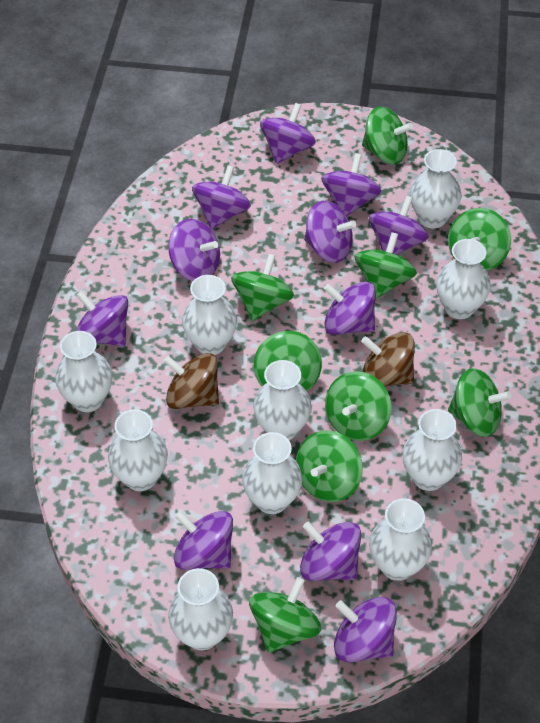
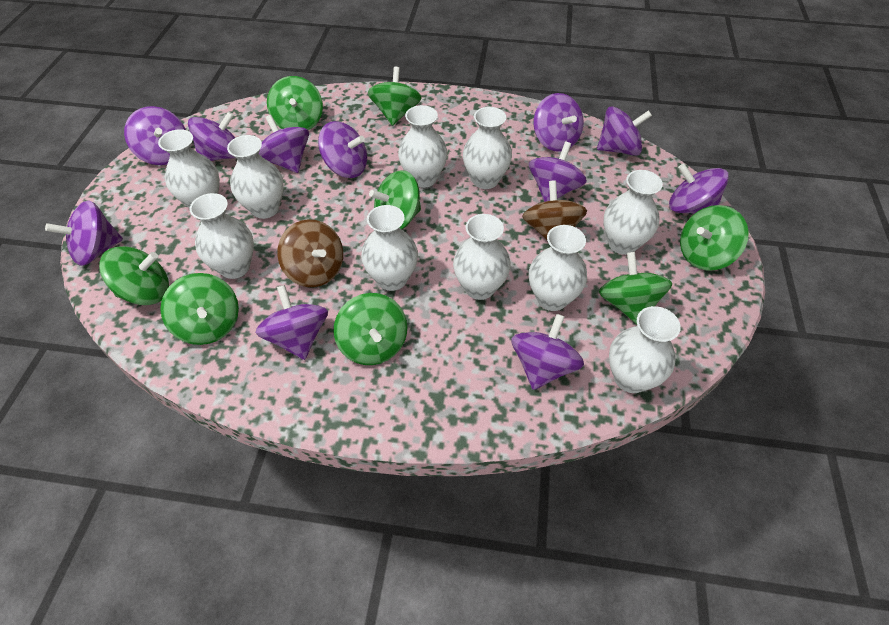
green spinning top: 9 -> 8

